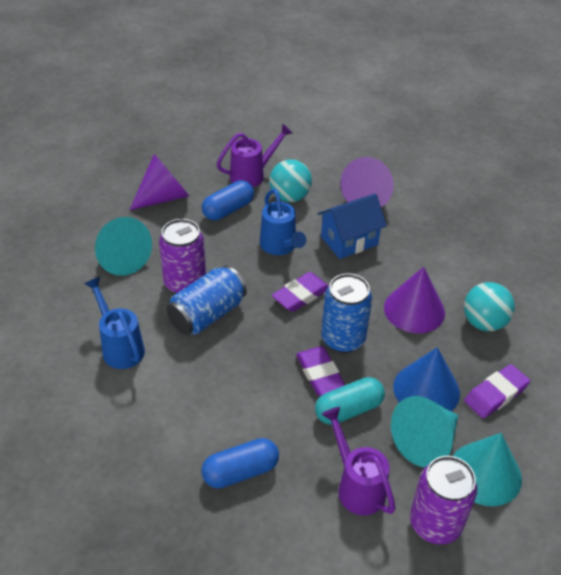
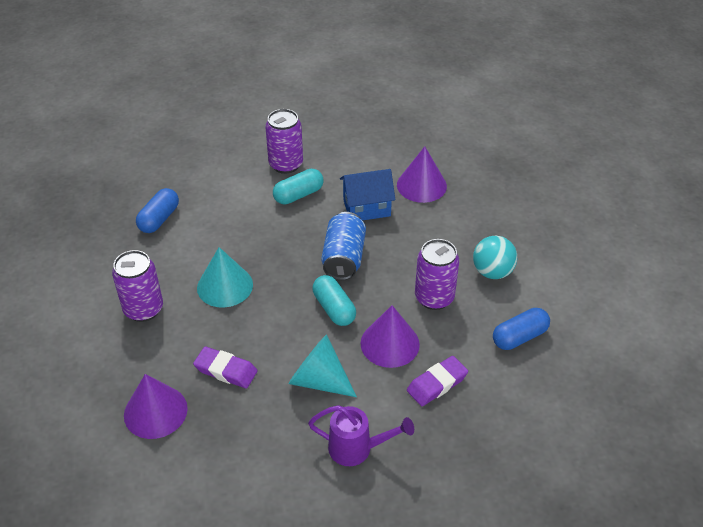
blue can: 2 -> 1
blue cone: 1 -> 0
blue watering can: 2 -> 0
purple can: 2 -> 3
purple eraser: 3 -> 2
purple watering can: 2 -> 1
turquoise ball: 2 -> 1
turquoise capsule: 1 -> 2
turquoise cone: 3 -> 2

